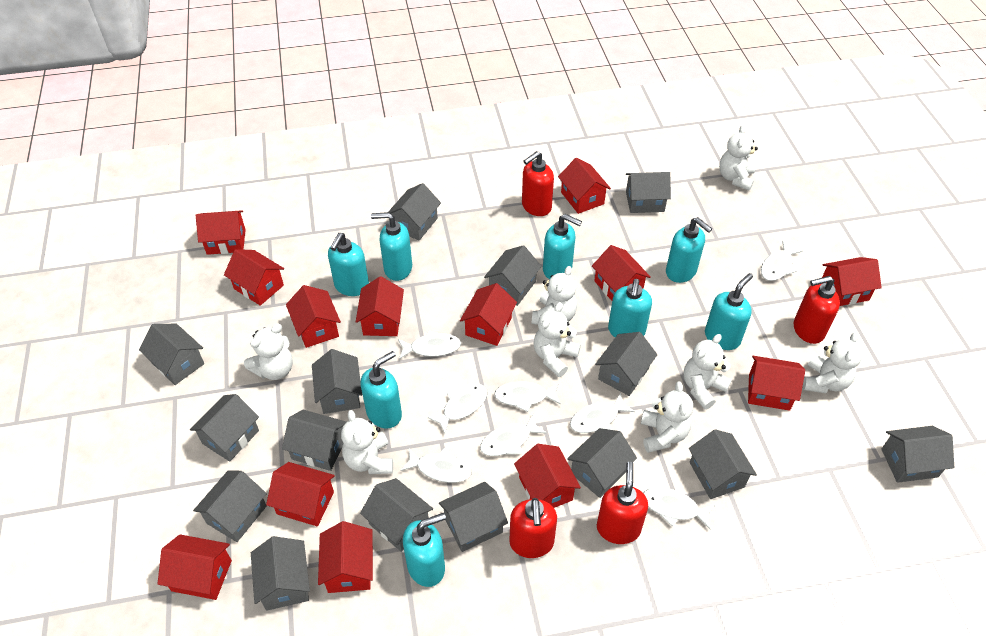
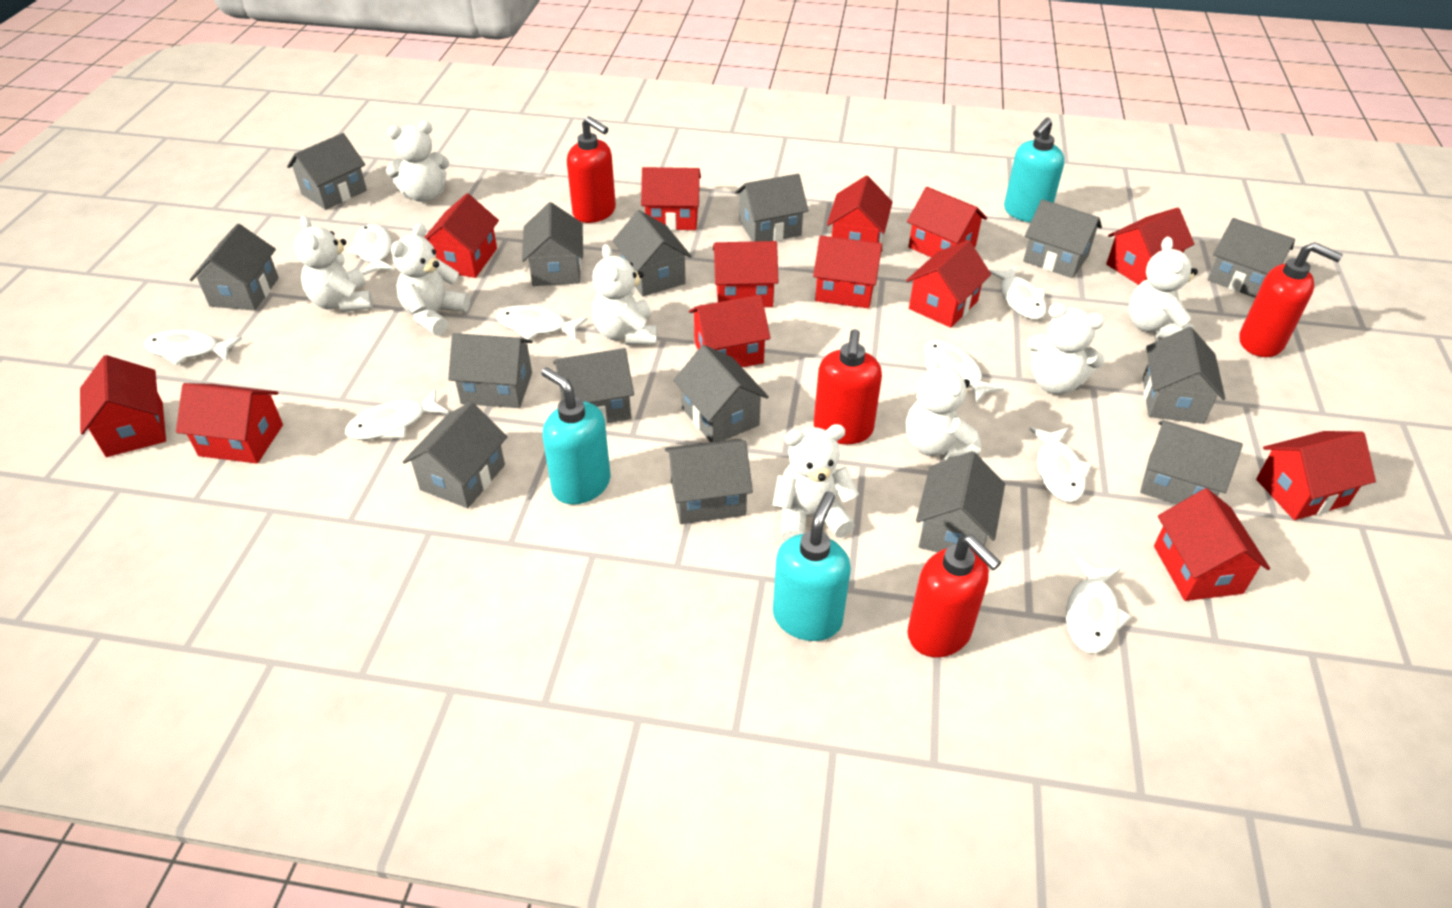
turquoise soap dispenser: 8 -> 3

